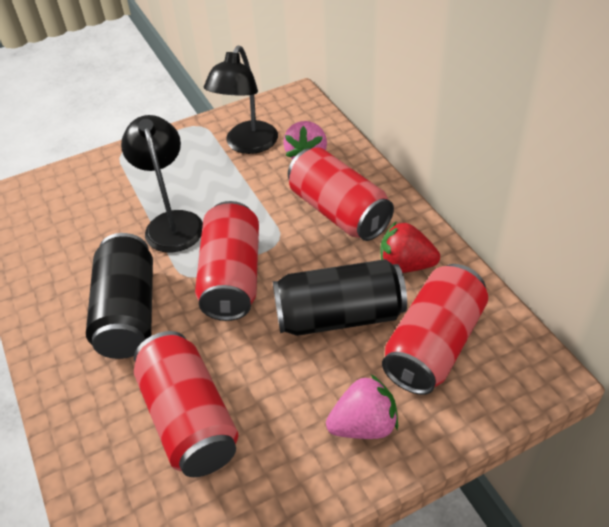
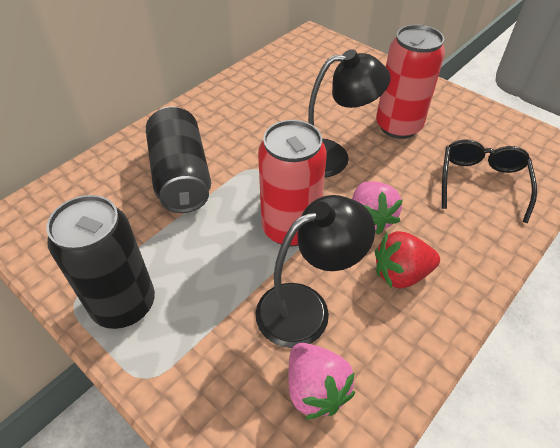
black glasses: 0 -> 1
red can: 4 -> 2

